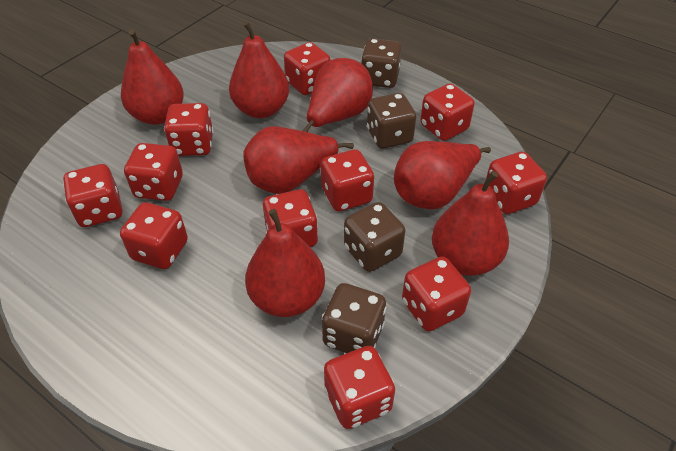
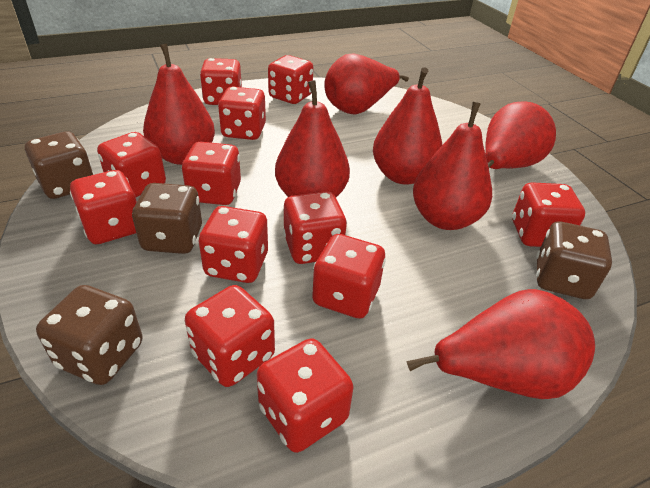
red dice: 11 -> 12

